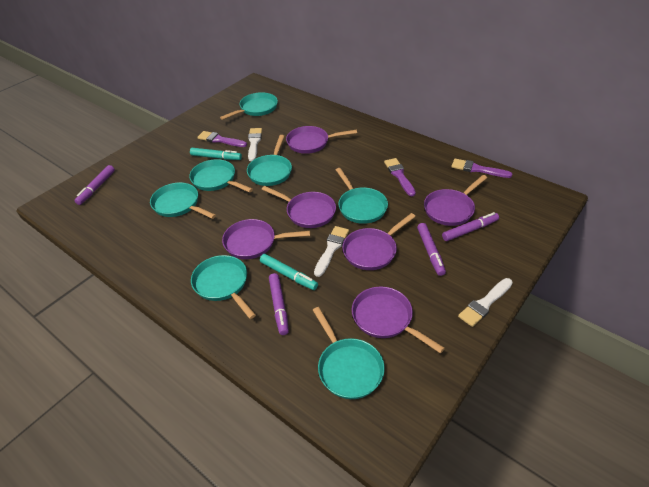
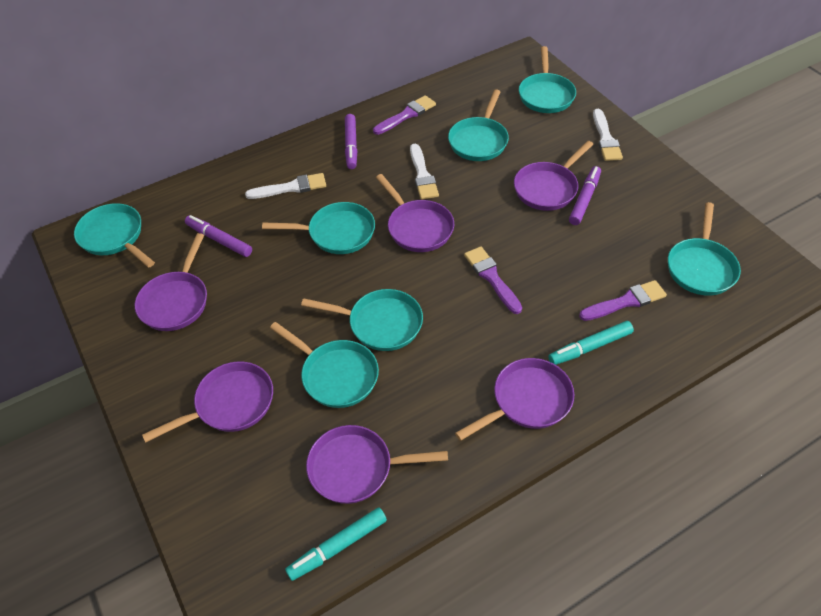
purple marker: 4 -> 3

